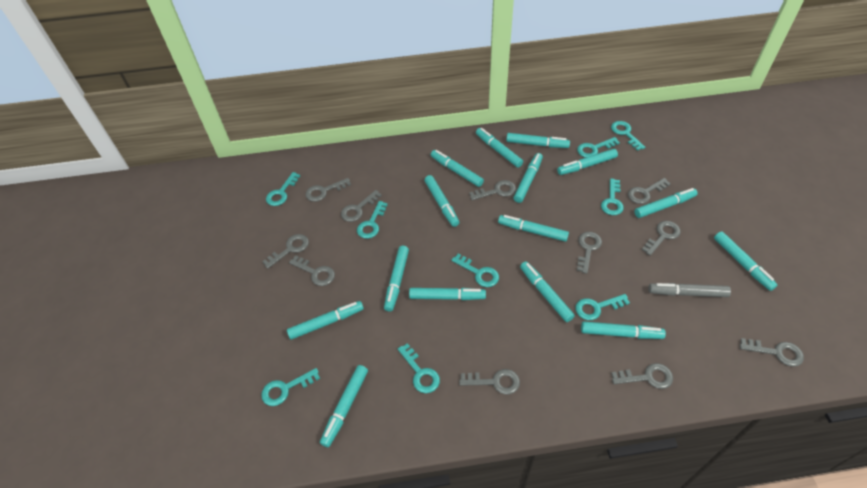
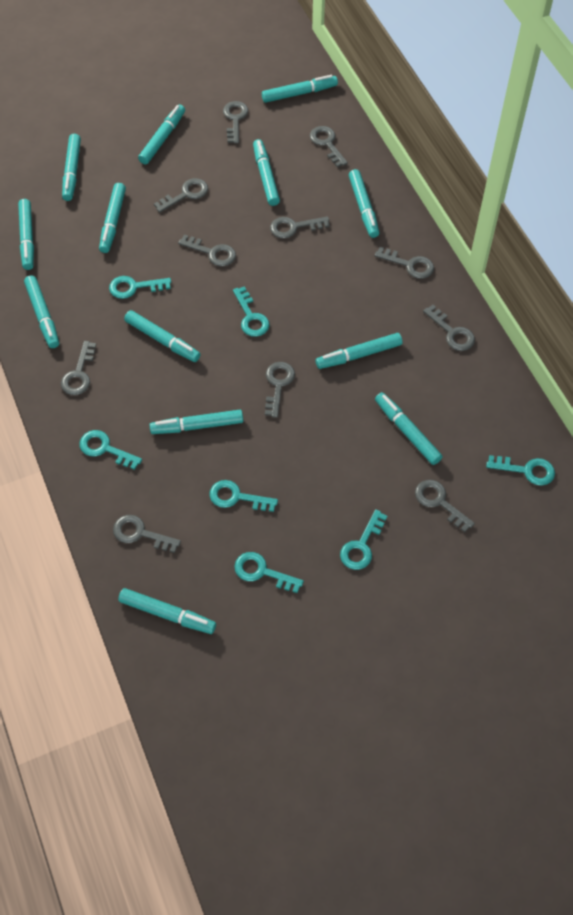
grey marker: 1 -> 0
turquoise key: 9 -> 7
turquoise marker: 15 -> 13

